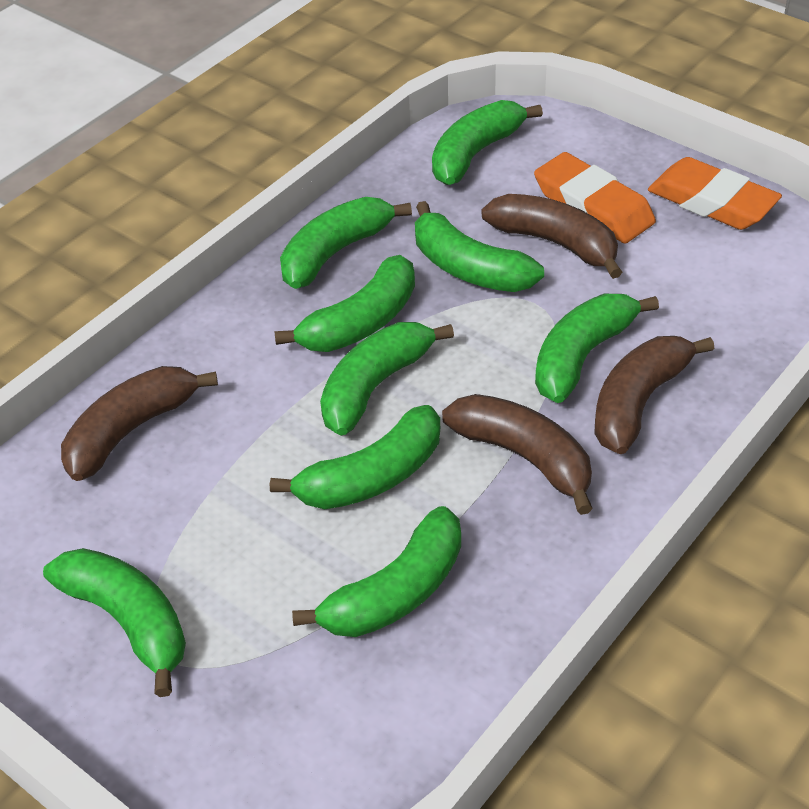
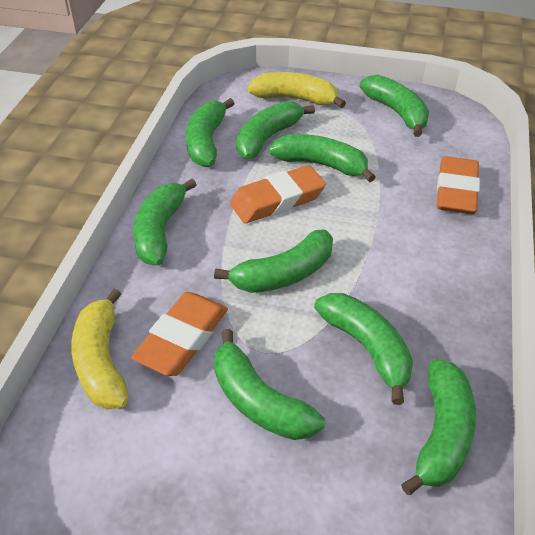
brown banana: 4 -> 0
orange eraser: 2 -> 3
yellow banana: 0 -> 2

